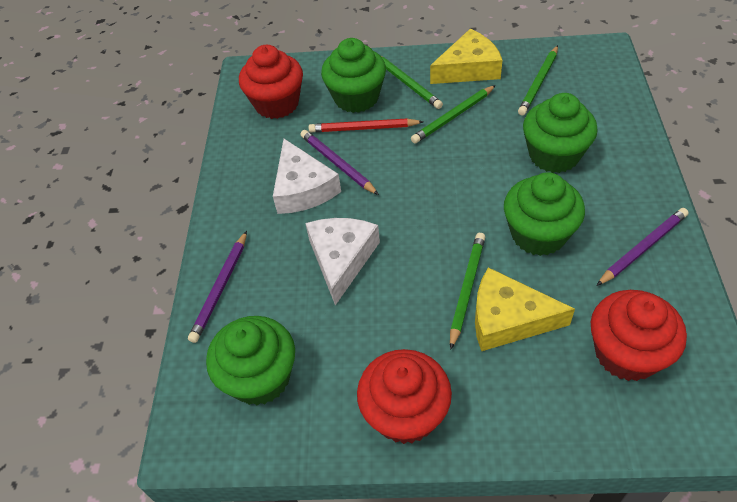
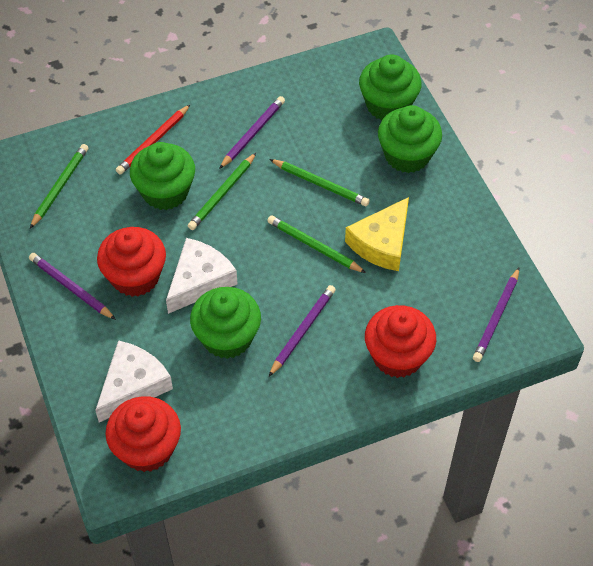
purple pencil: 3 -> 4
yellow cheese: 2 -> 1

